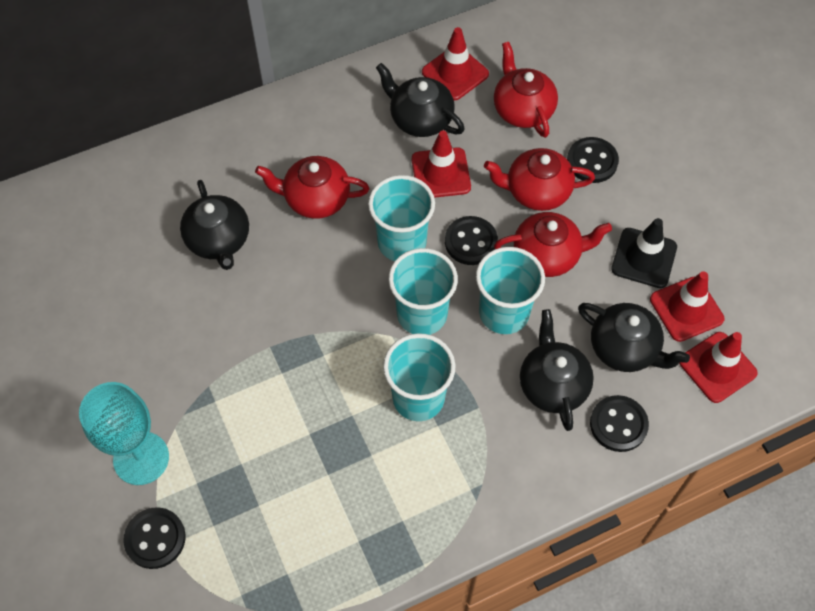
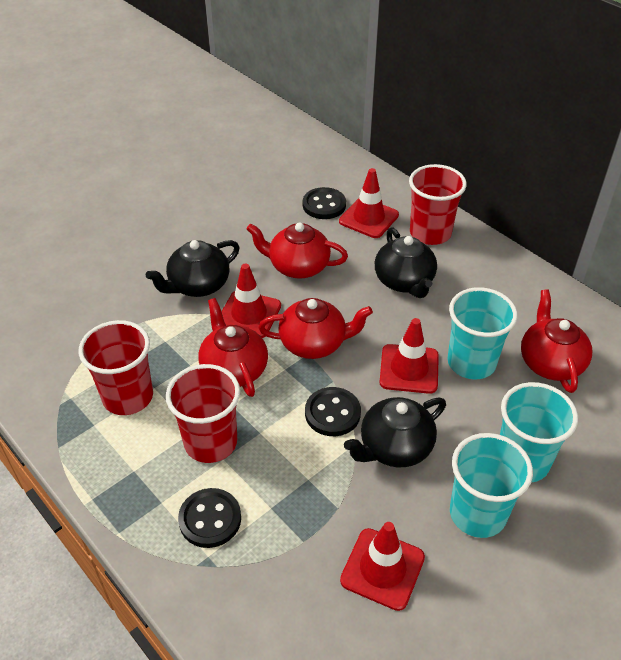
black button: 4 -> 3
black teapot: 4 -> 3
black traffic cone: 1 -> 0
red cup: 0 -> 3
turquoise cup: 4 -> 3
turquoise goblet: 1 -> 0

